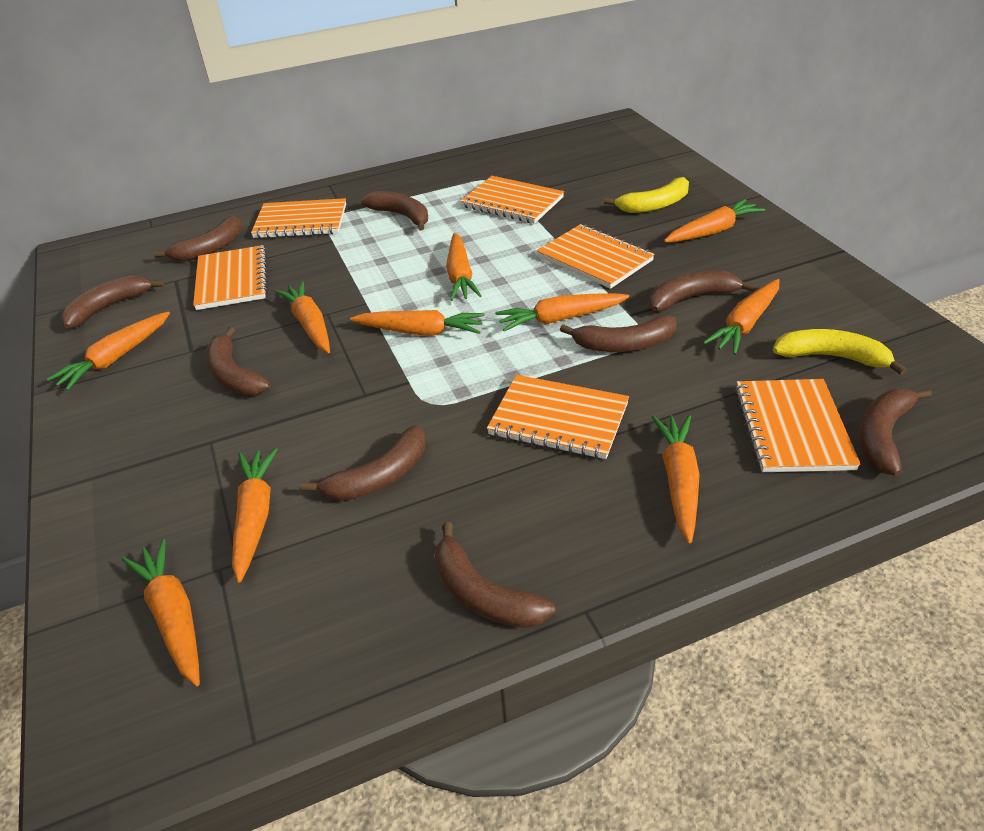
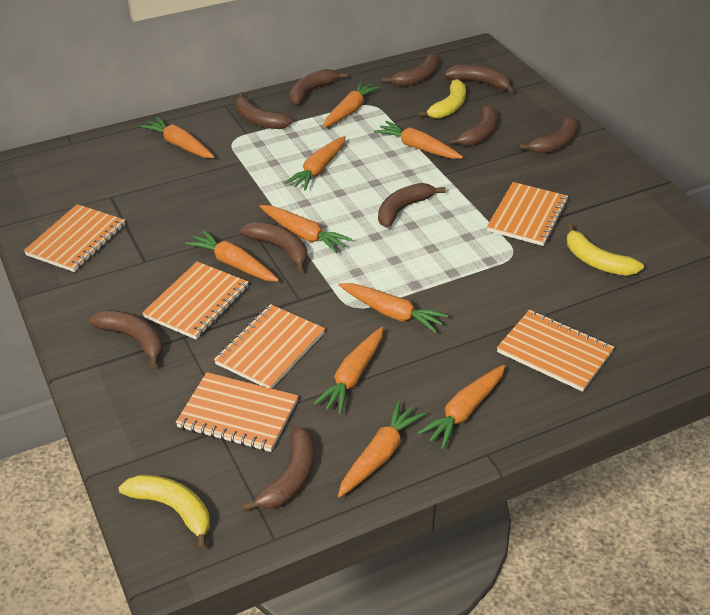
brown banana: 9 -> 10
yellow banana: 2 -> 3

